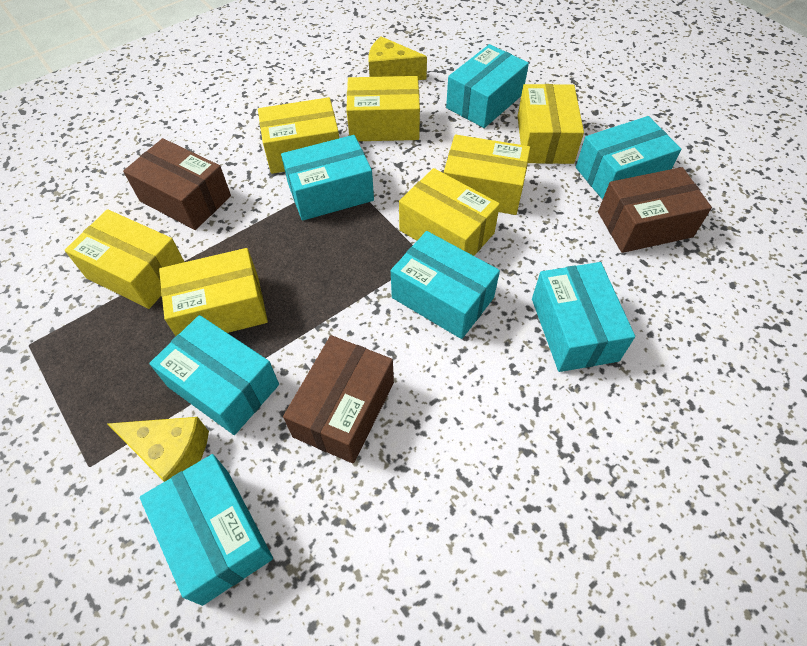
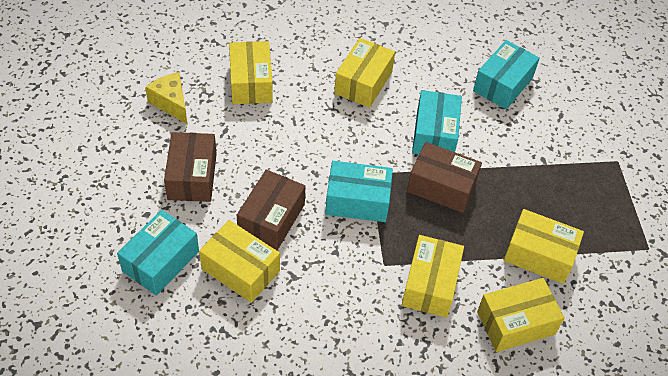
turquoise box: 7 -> 4
yellow box: 7 -> 6
yellow cheese: 2 -> 1

